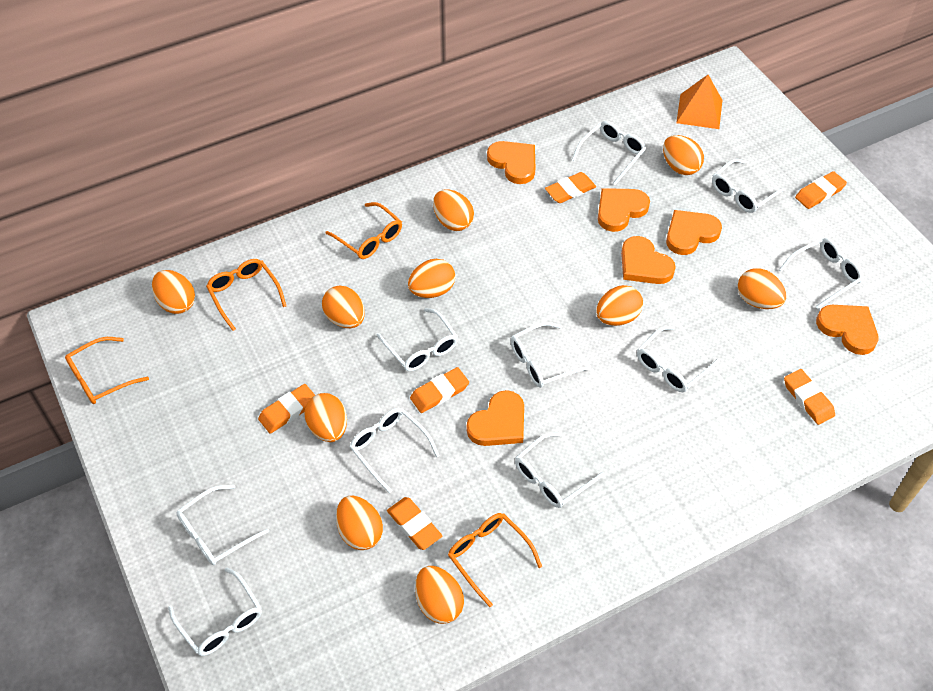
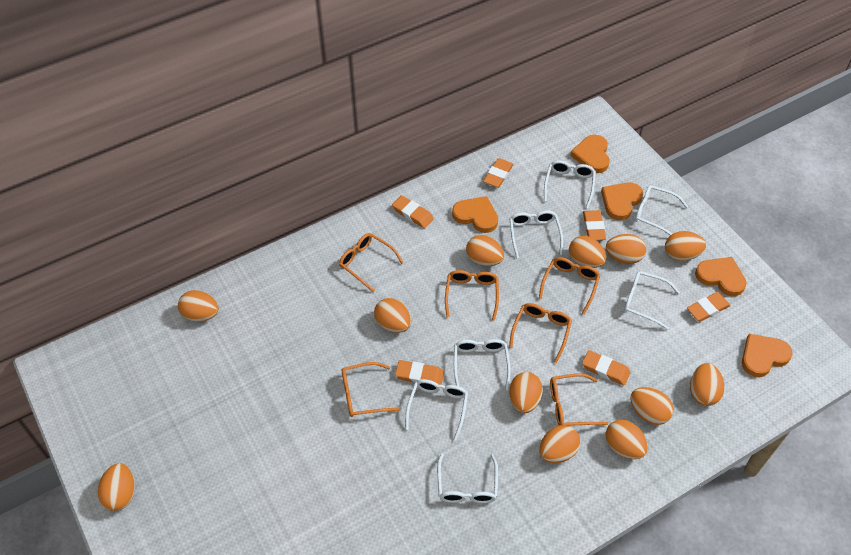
orange egg: 10 -> 12
orange glasses: 4 -> 6
orange heart: 6 -> 5
orange pyramid: 1 -> 0
white glasses: 10 -> 7

